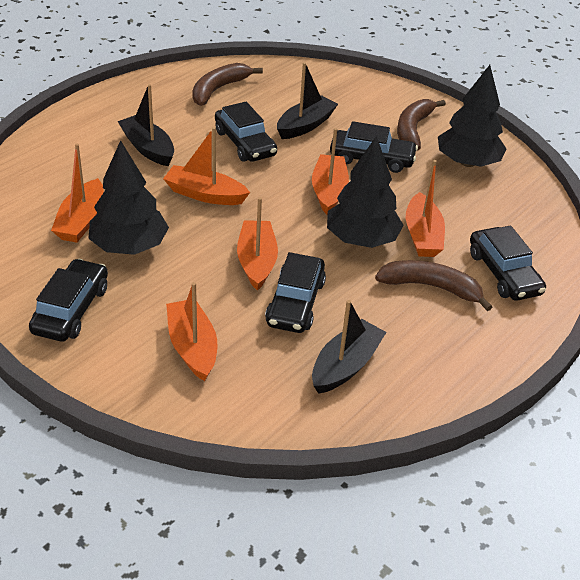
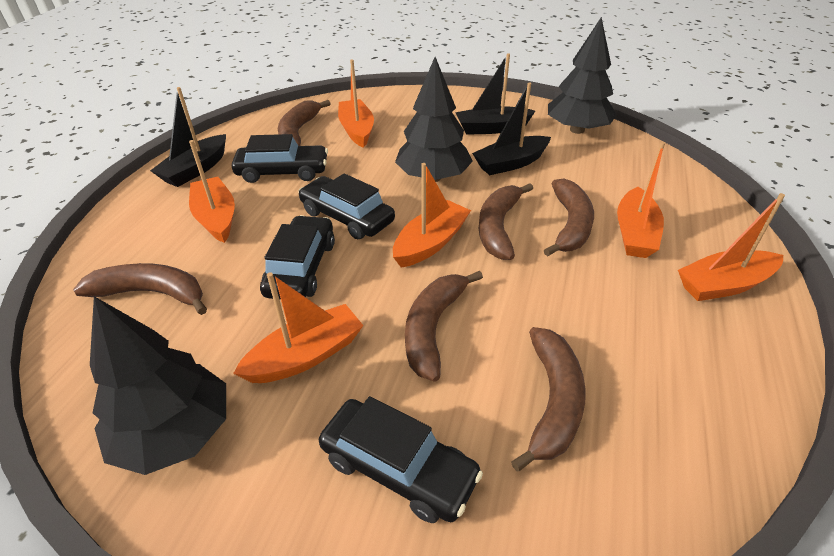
black car: 5 -> 4
brown banana: 3 -> 6

